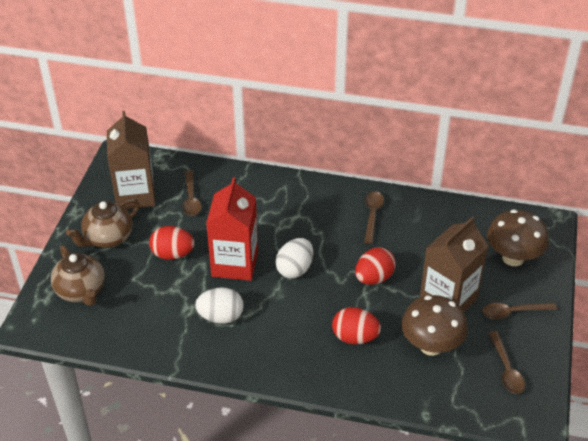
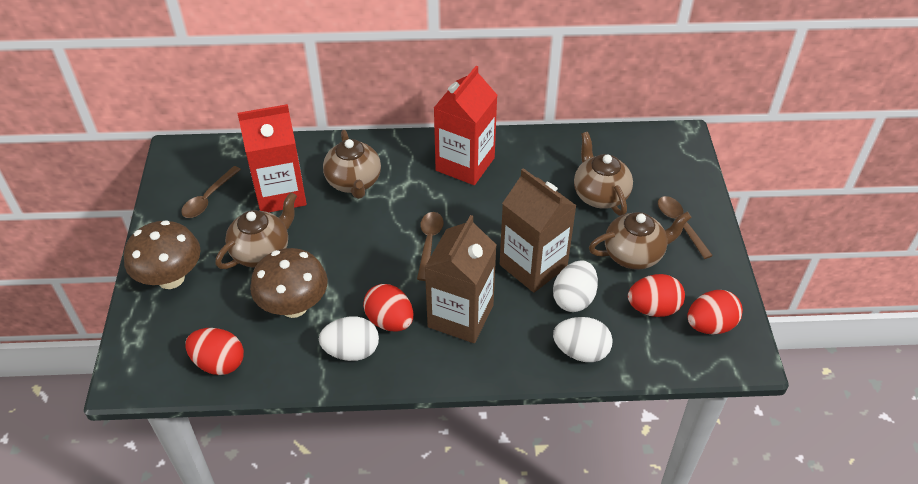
brown spoon: 4 -> 3
brown teapot: 2 -> 4
red carton: 1 -> 2
red egg: 3 -> 4
white egg: 2 -> 3

